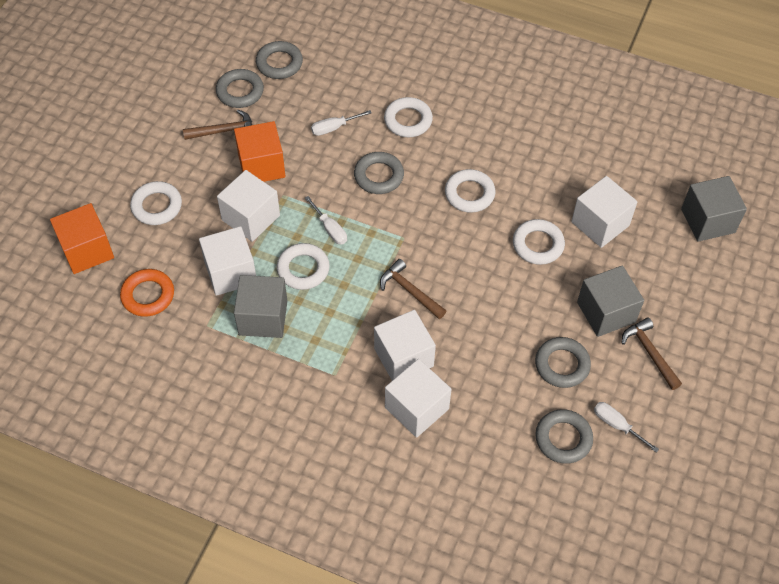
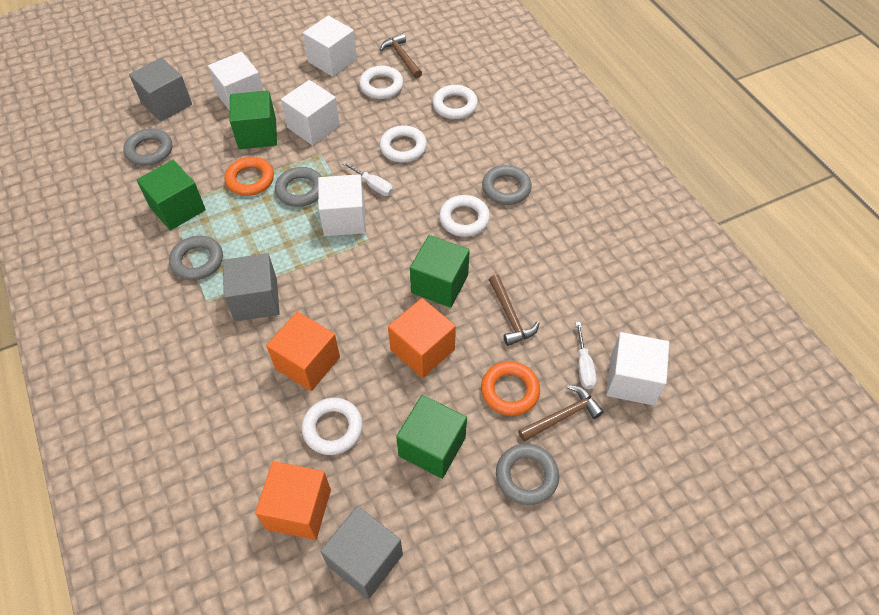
green cube: 0 -> 4
orange cube: 2 -> 3
orange ring: 1 -> 2
white screwdriver: 3 -> 2

